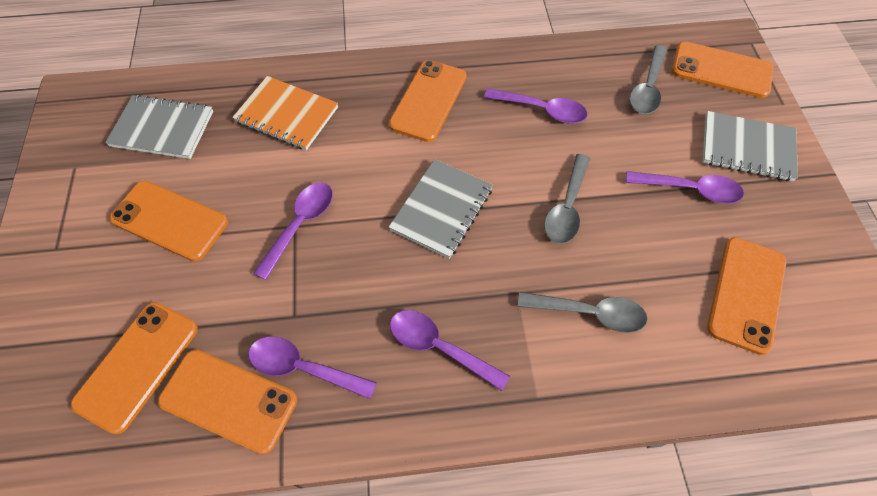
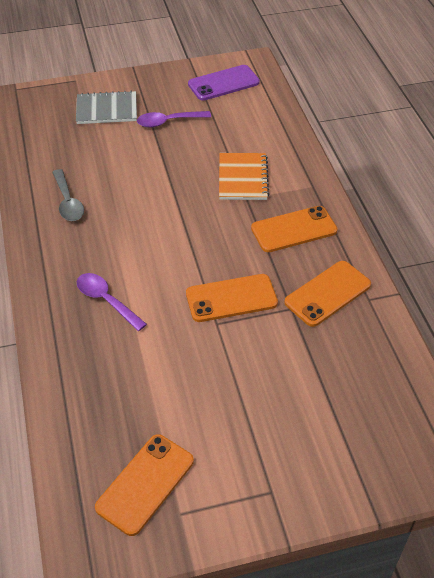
grey notebook: 3 -> 1
grey spoon: 3 -> 1
orange phone: 6 -> 4
purple phone: 0 -> 1
purple spoon: 5 -> 2

